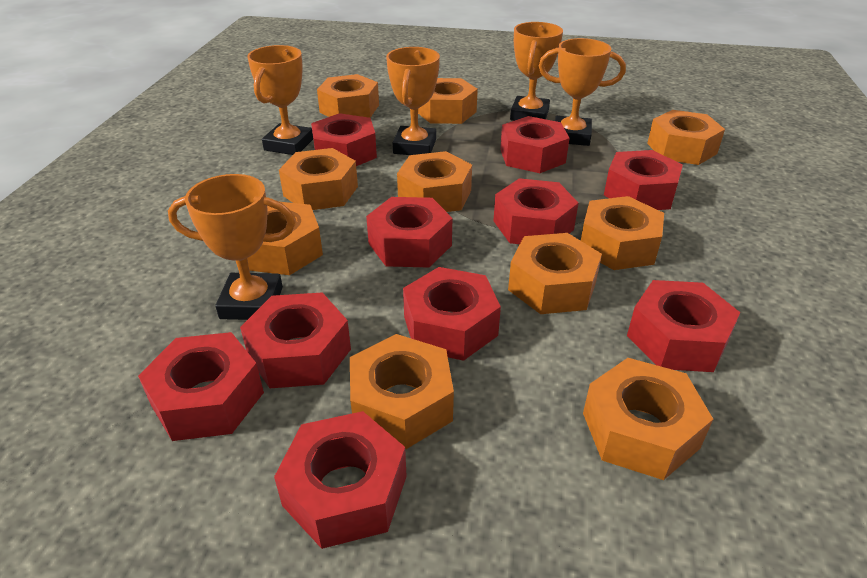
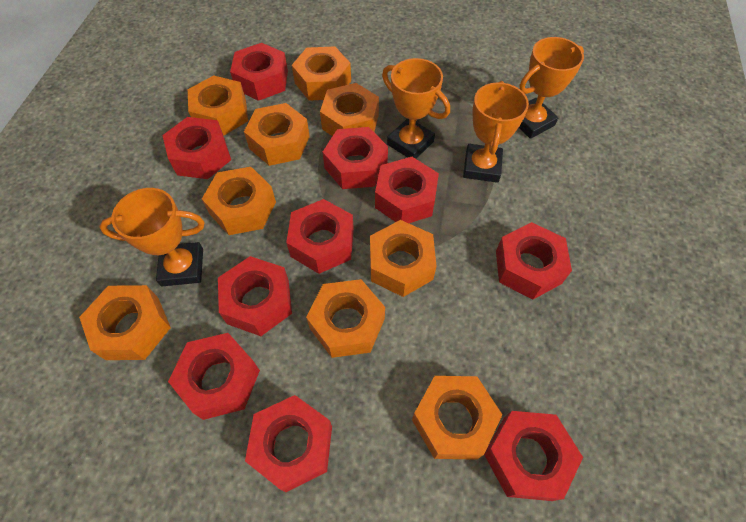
orange nut: 10 -> 9
orange trophy: 5 -> 4

